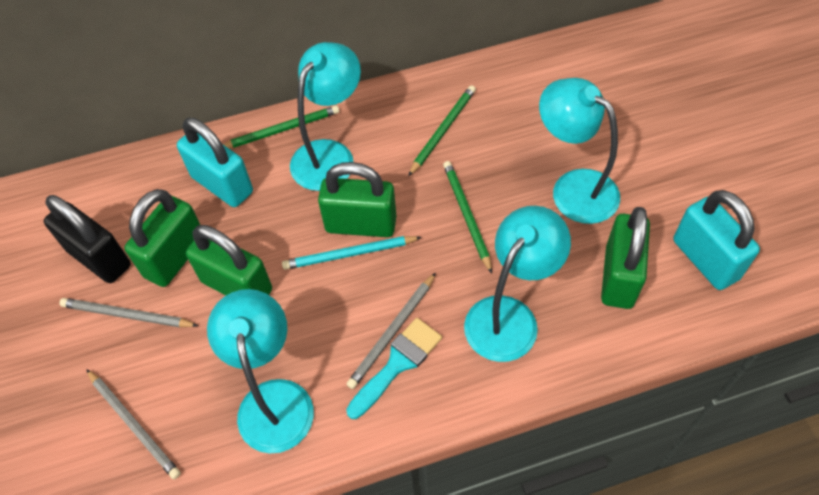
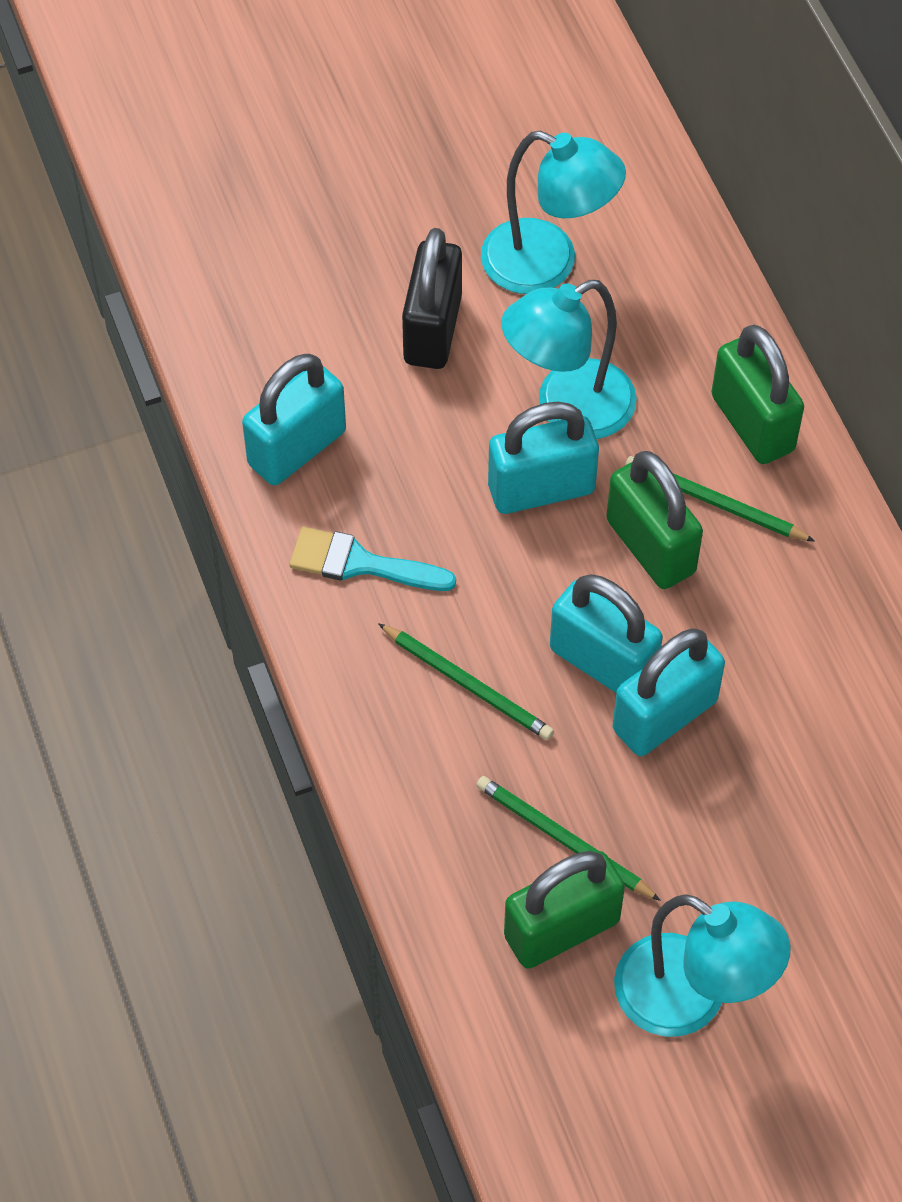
green padlock: 4 -> 3
grey pencil: 3 -> 0
turquoise lamp: 4 -> 3
turquoise padlock: 2 -> 4
turquoise pencil: 1 -> 0

